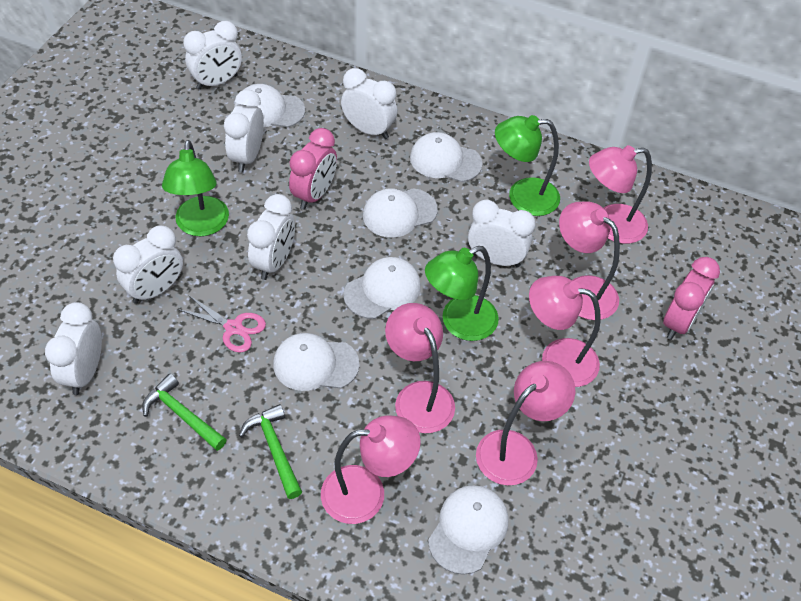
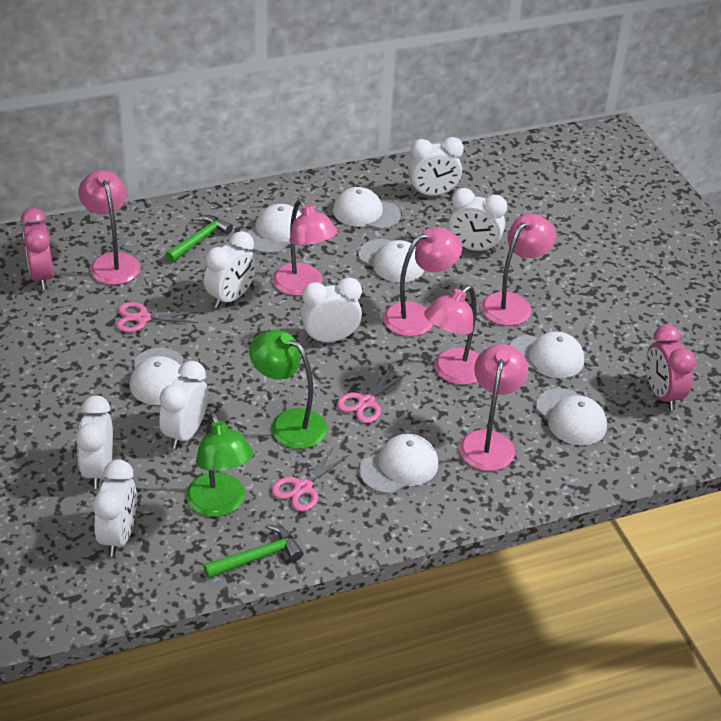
green lamp: 3 -> 2
pink scissors: 1 -> 3
white cap: 6 -> 7

